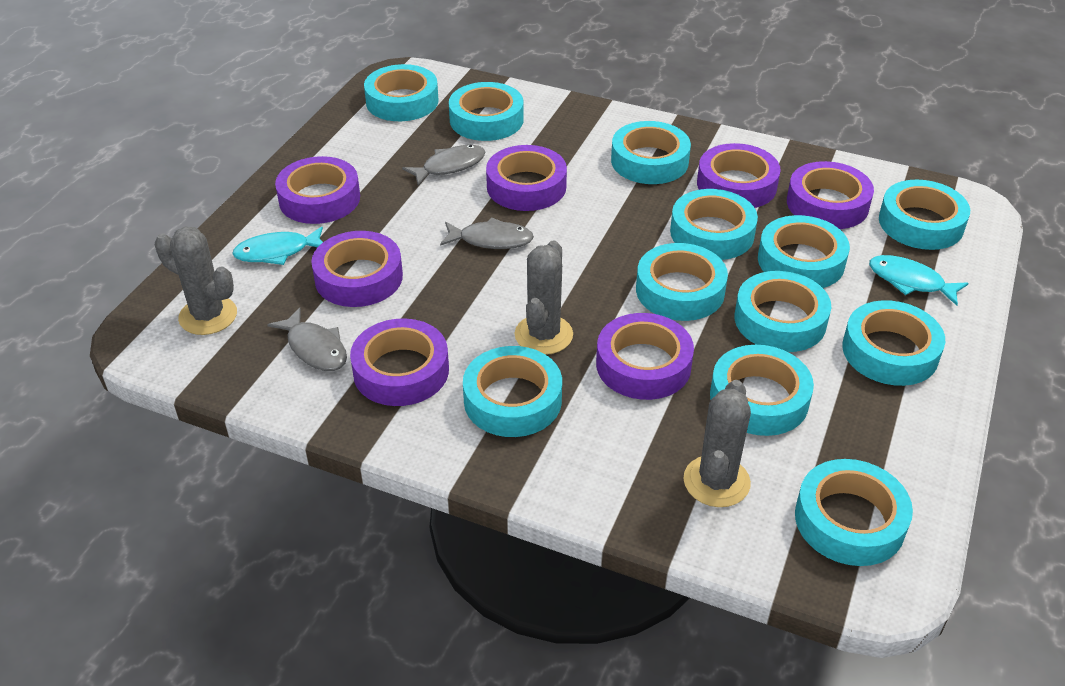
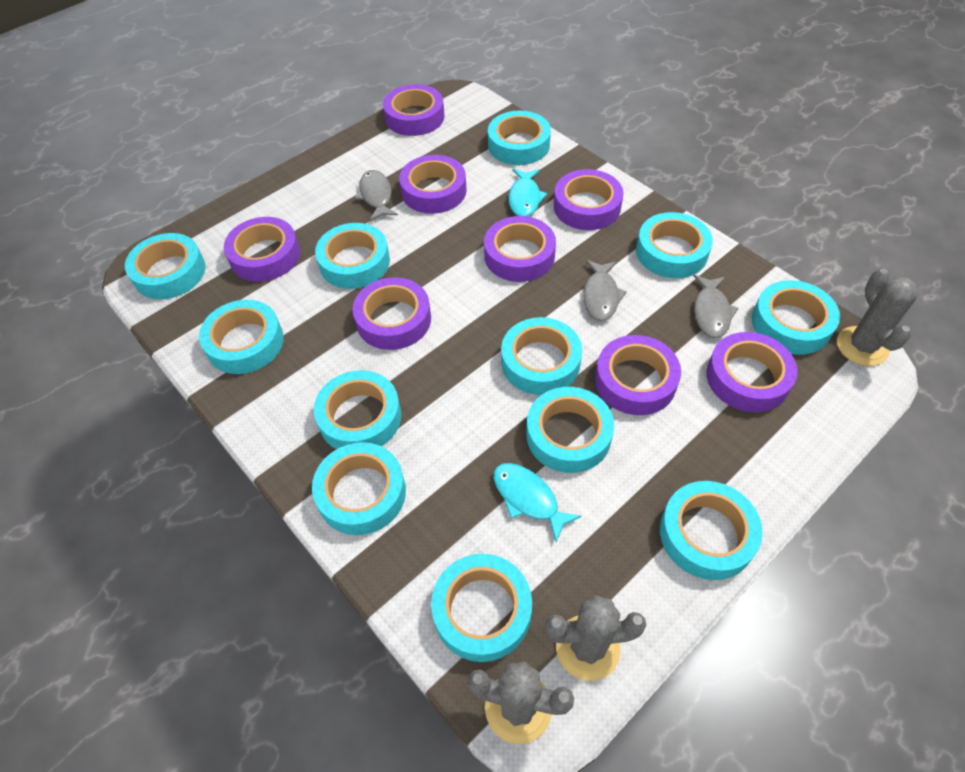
purple tape: 7 -> 8

